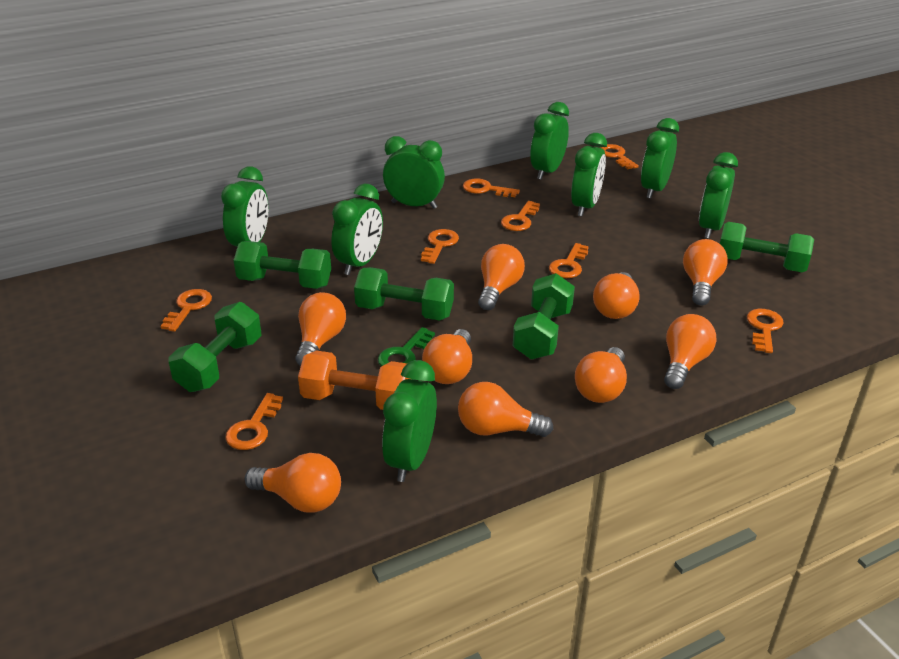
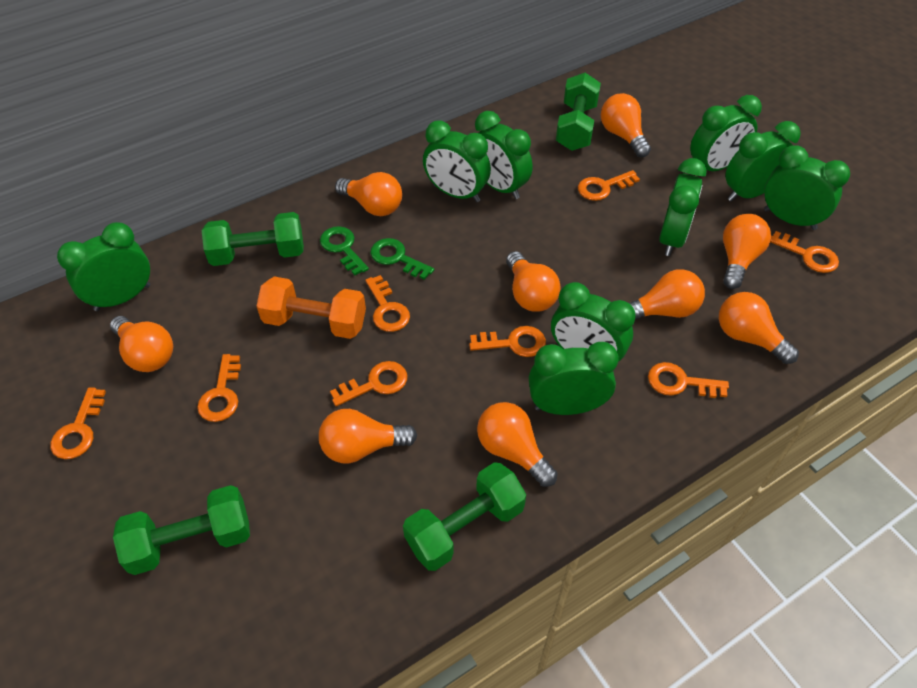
green clock: 8 -> 9
green dumbbell: 5 -> 4
green key: 1 -> 2

